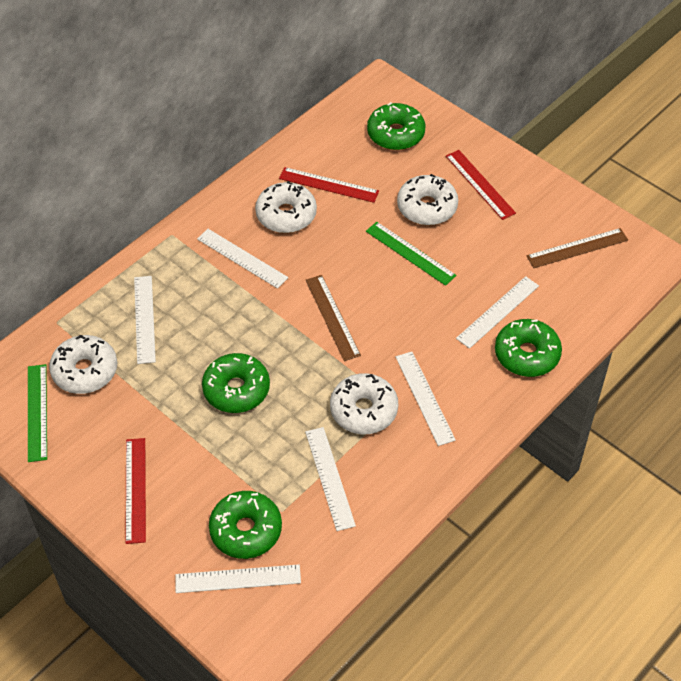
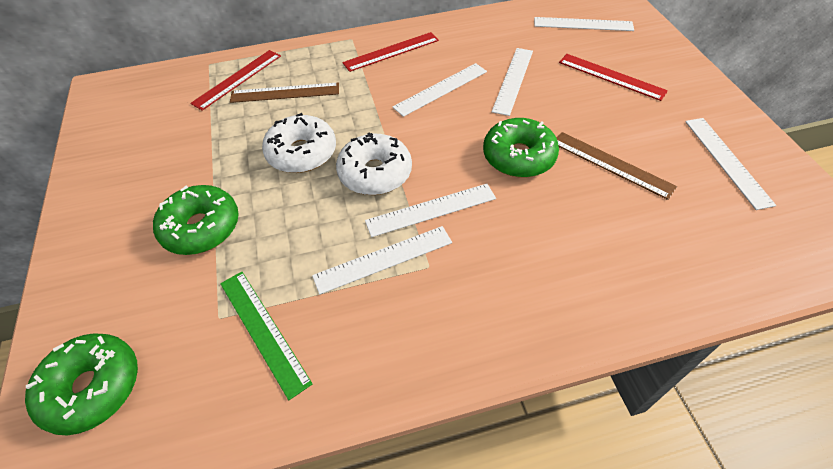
green donut: 4 -> 3
green ruler: 2 -> 1
white donut: 4 -> 2

